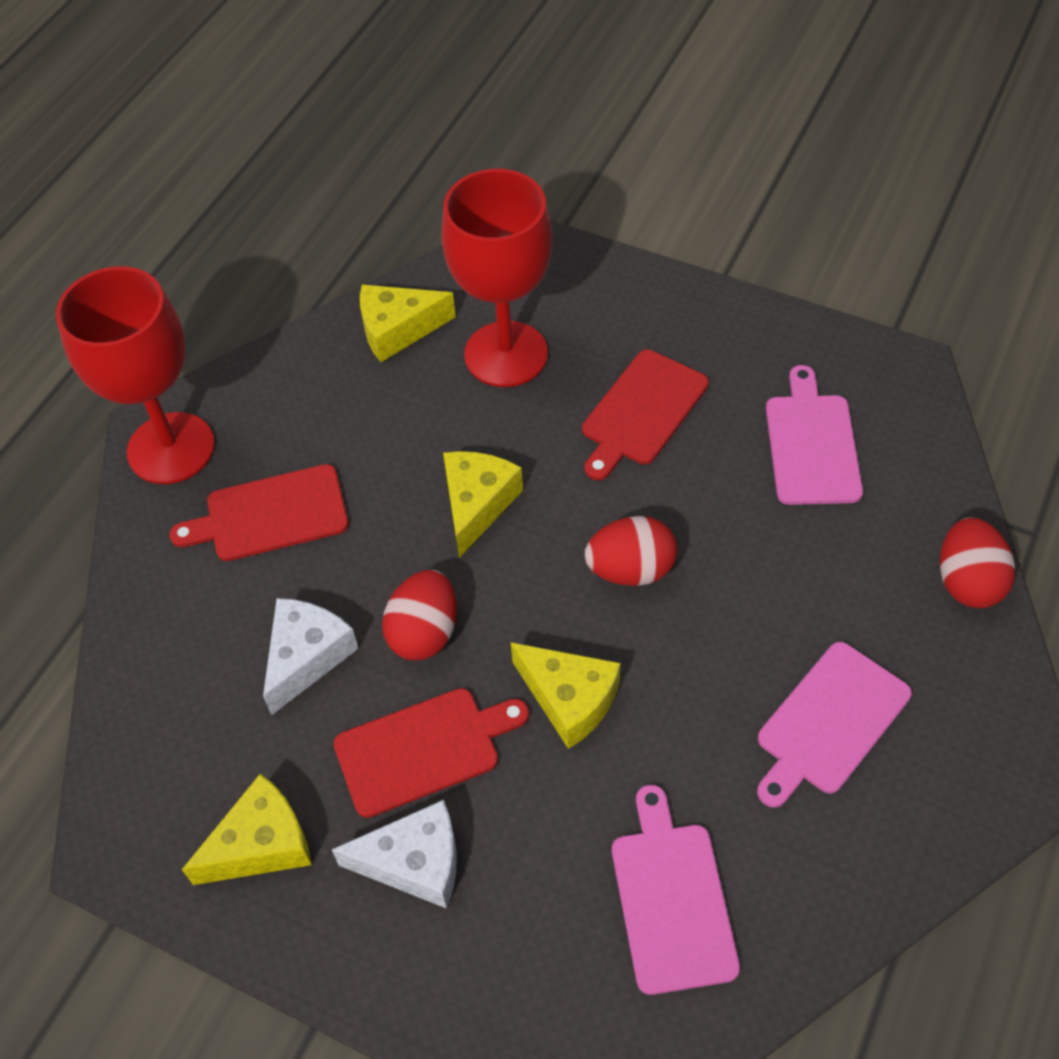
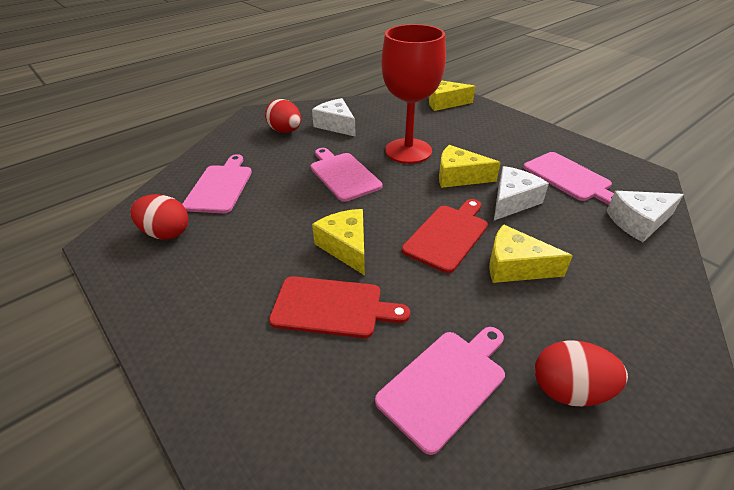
pink cutting board: 3 -> 4
red cutting board: 3 -> 2
red goblet: 2 -> 1
white cheese: 2 -> 3

